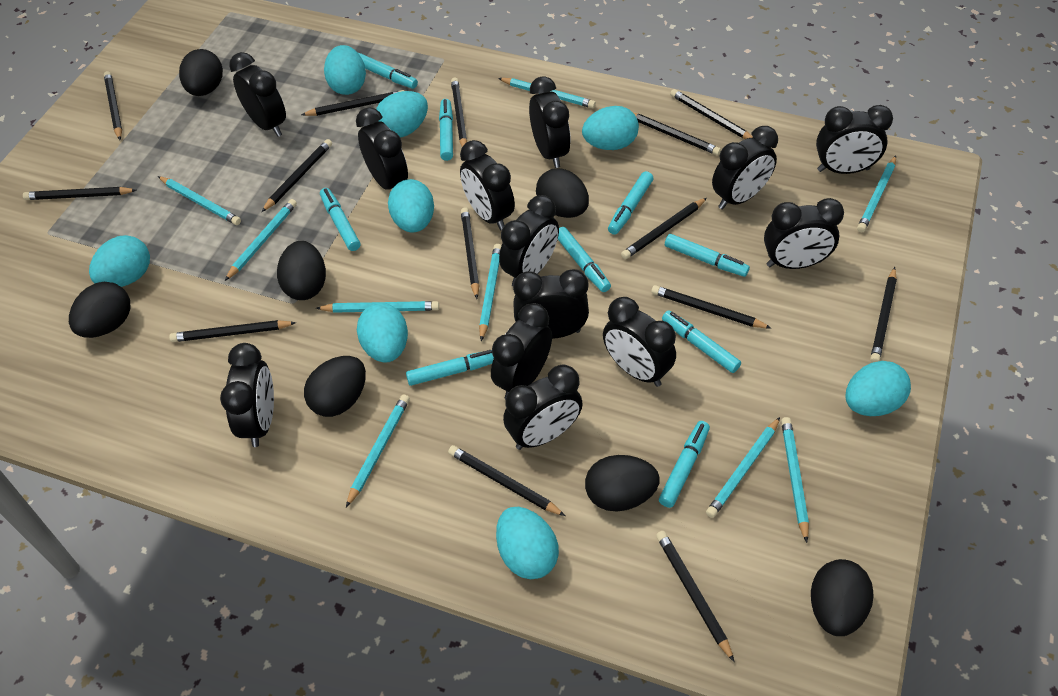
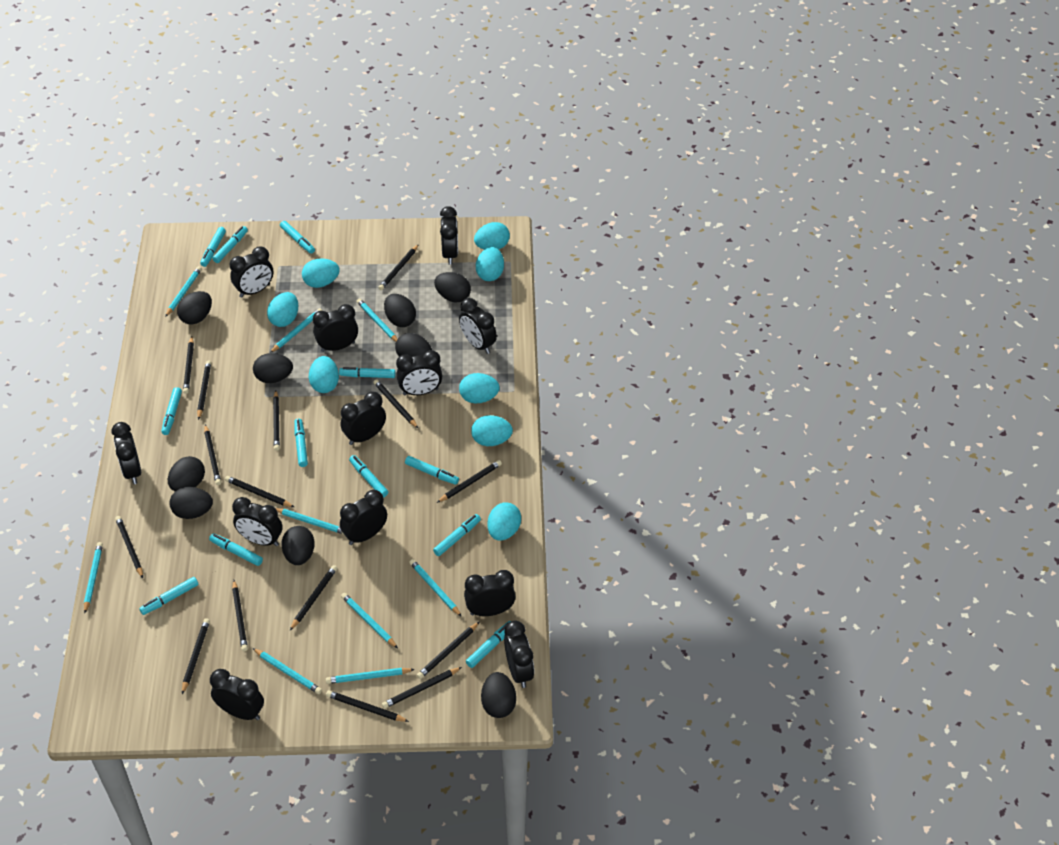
black clock: 13 -> 12
black egg: 7 -> 9
black pencil: 14 -> 15
turquoise marker: 9 -> 12

